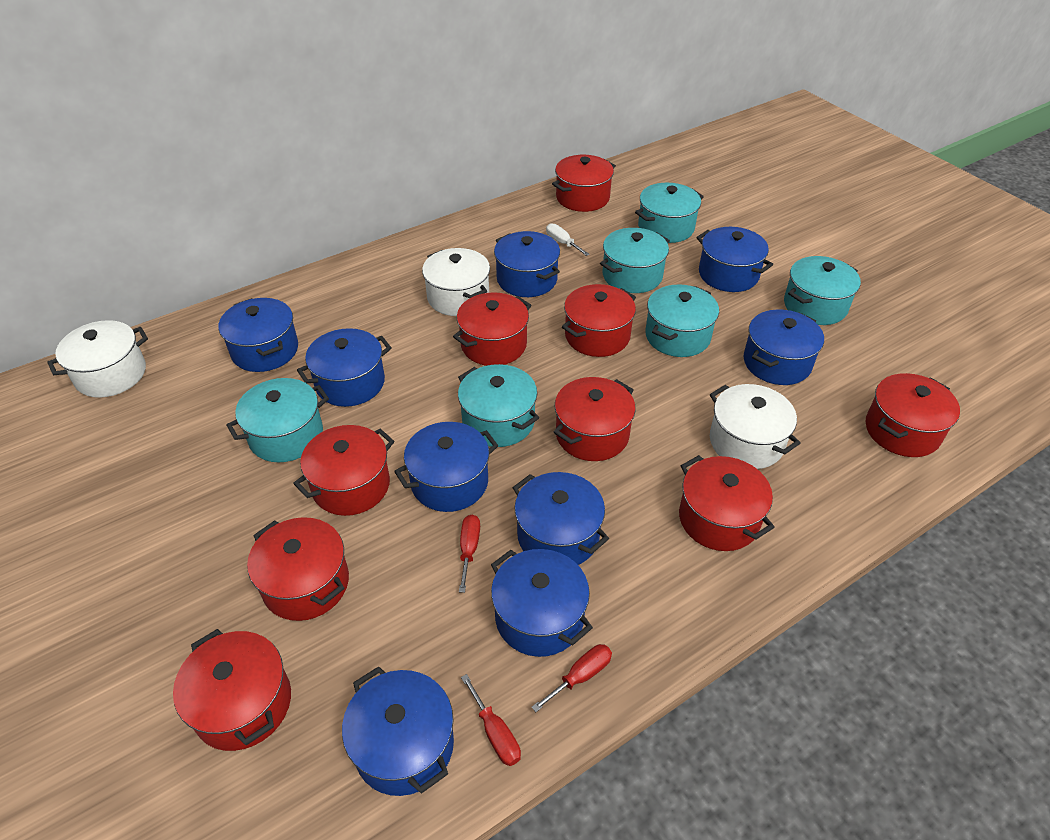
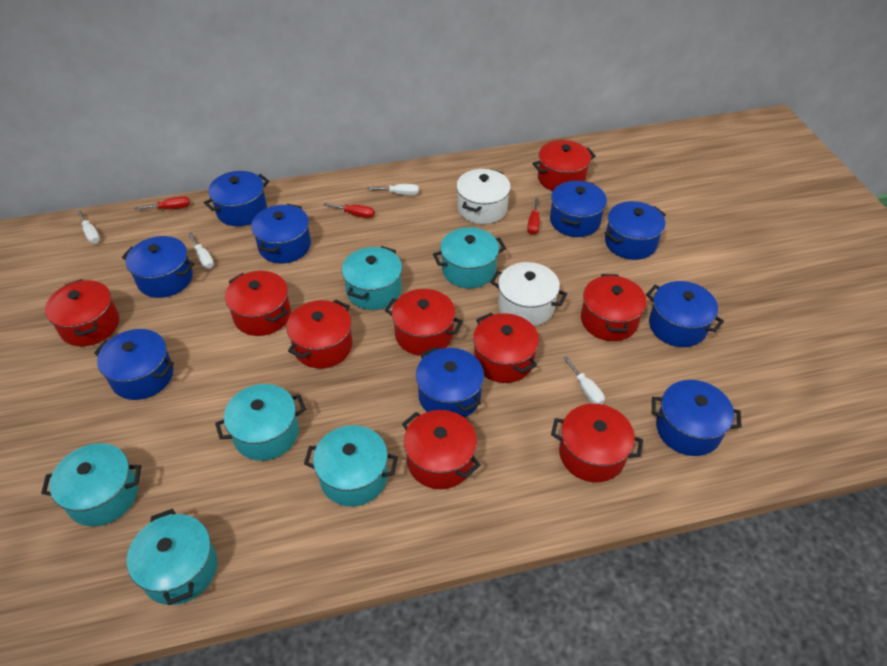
white pot: 3 -> 2
white screwdriver: 1 -> 4

